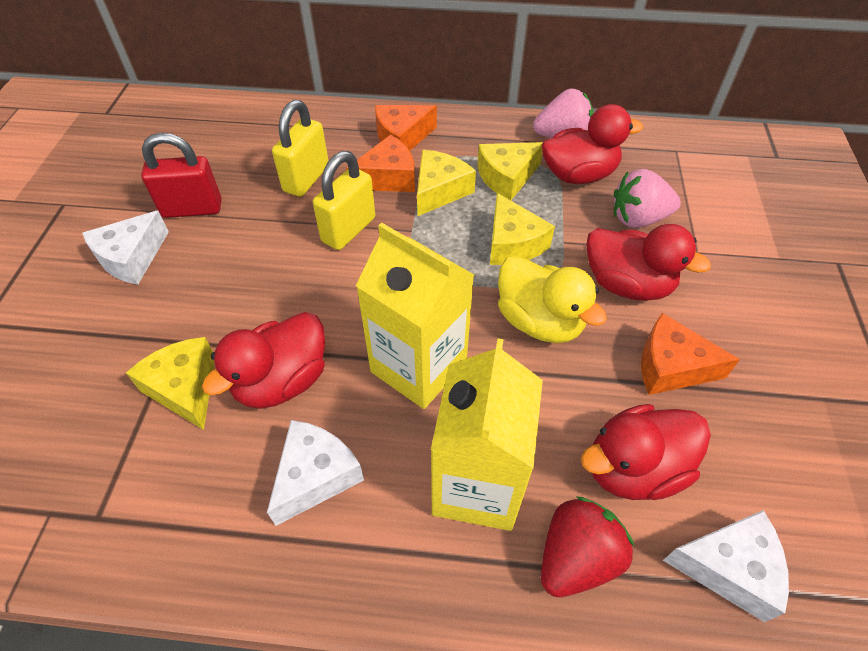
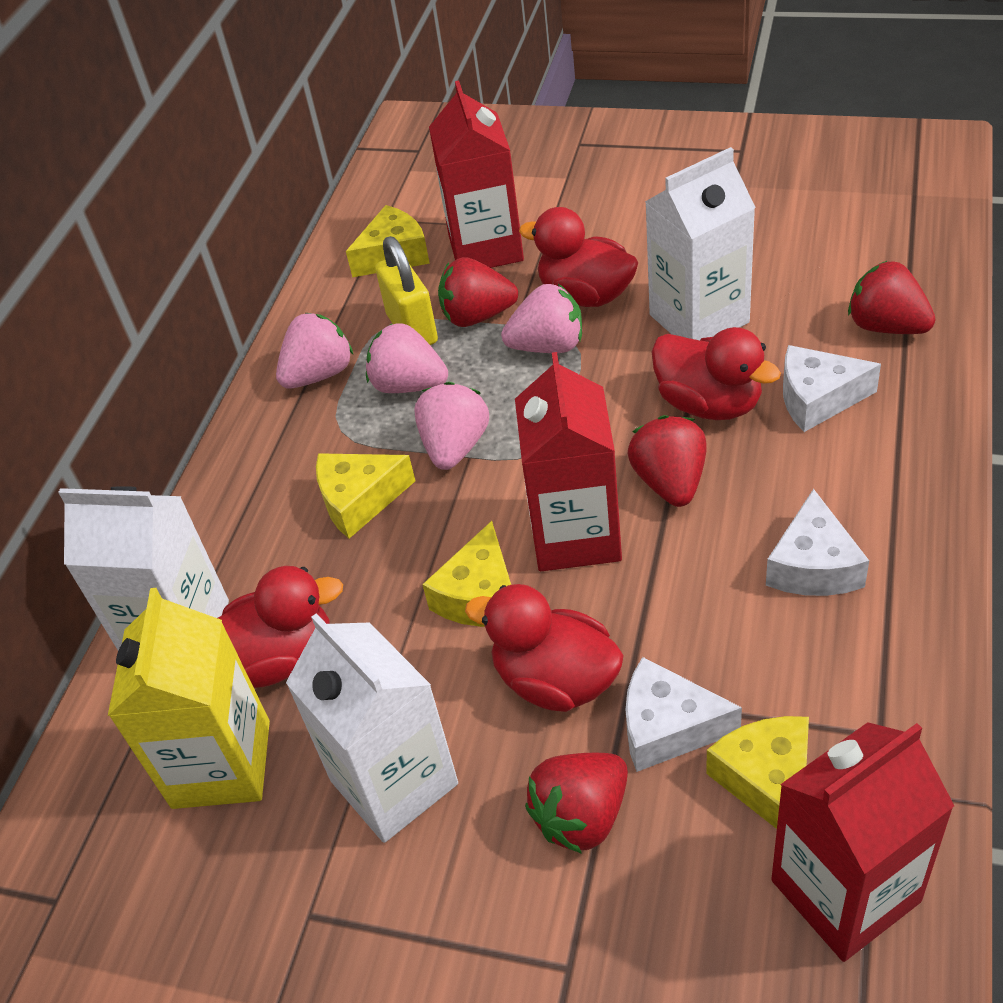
orange cheese: 3 -> 0
pink strawberry: 2 -> 4
red carton: 0 -> 3
red padlock: 1 -> 0
red strawberry: 1 -> 4
white carton: 0 -> 3
yellow carton: 2 -> 1
yellow duck: 1 -> 0
yellow padlock: 2 -> 1

